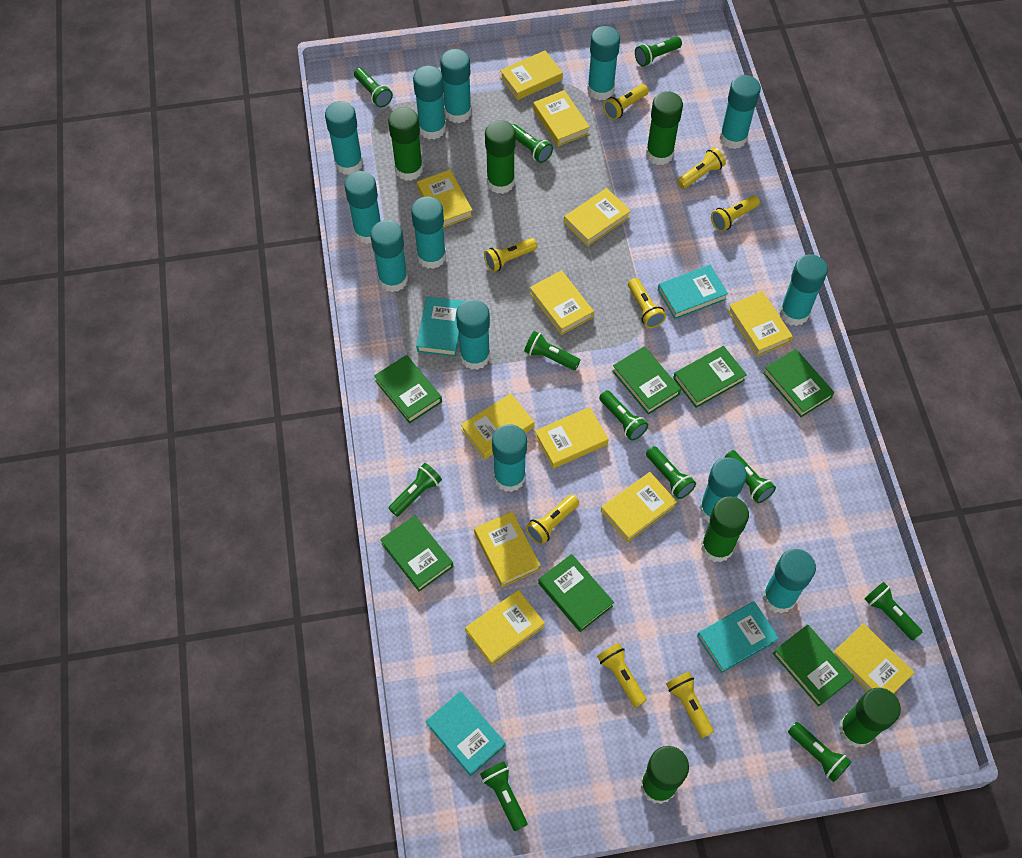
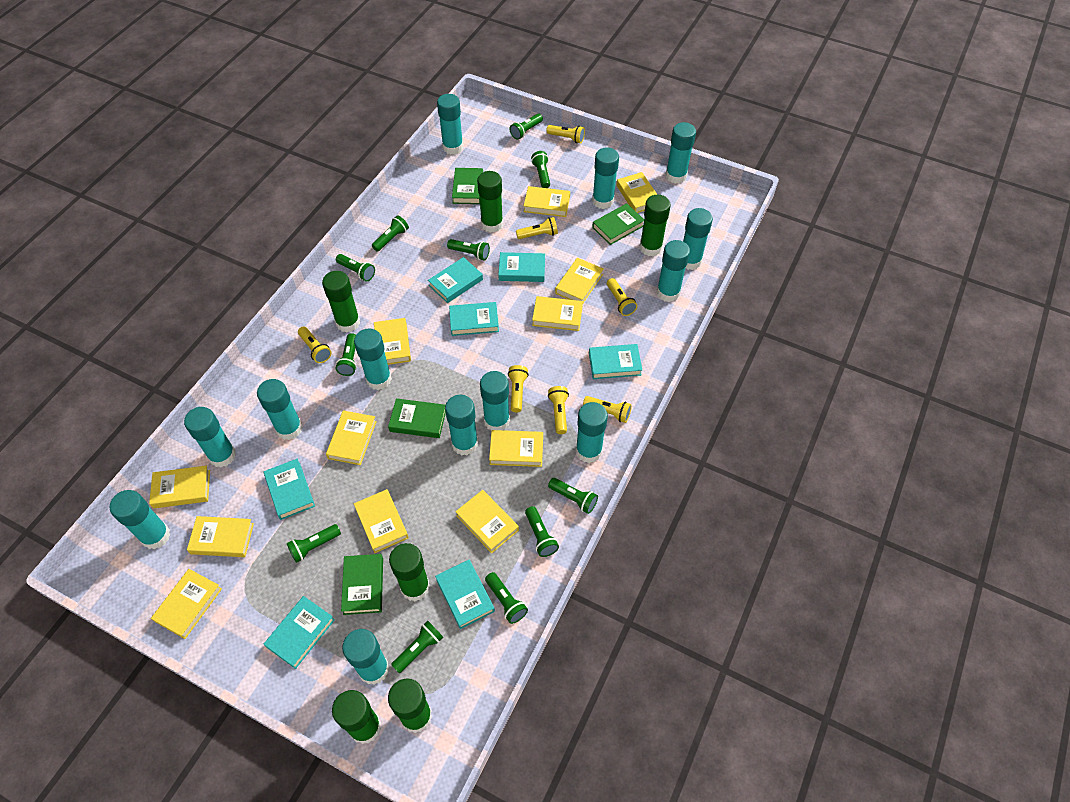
green book: 7 -> 4
turquoise book: 4 -> 7
yellow flashlight: 8 -> 7

